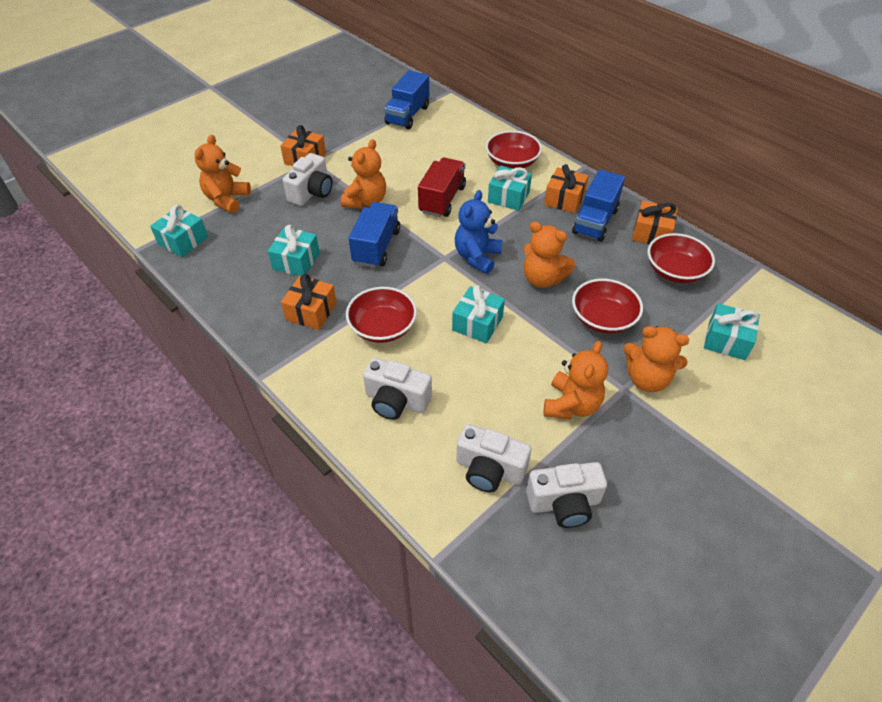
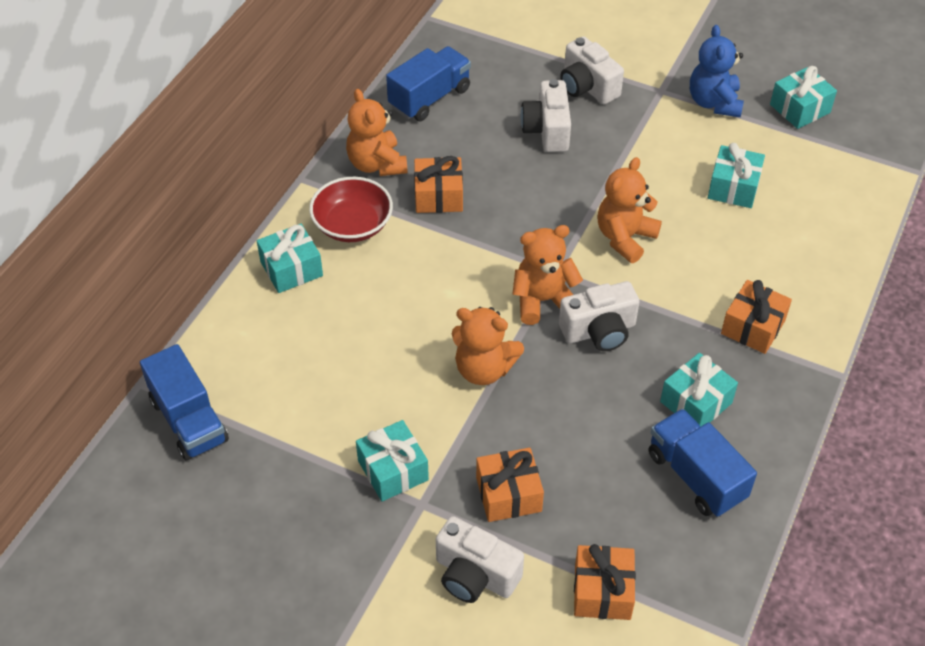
orange teddy bear: 5 -> 4
red bowl: 4 -> 1
red truck: 1 -> 0

